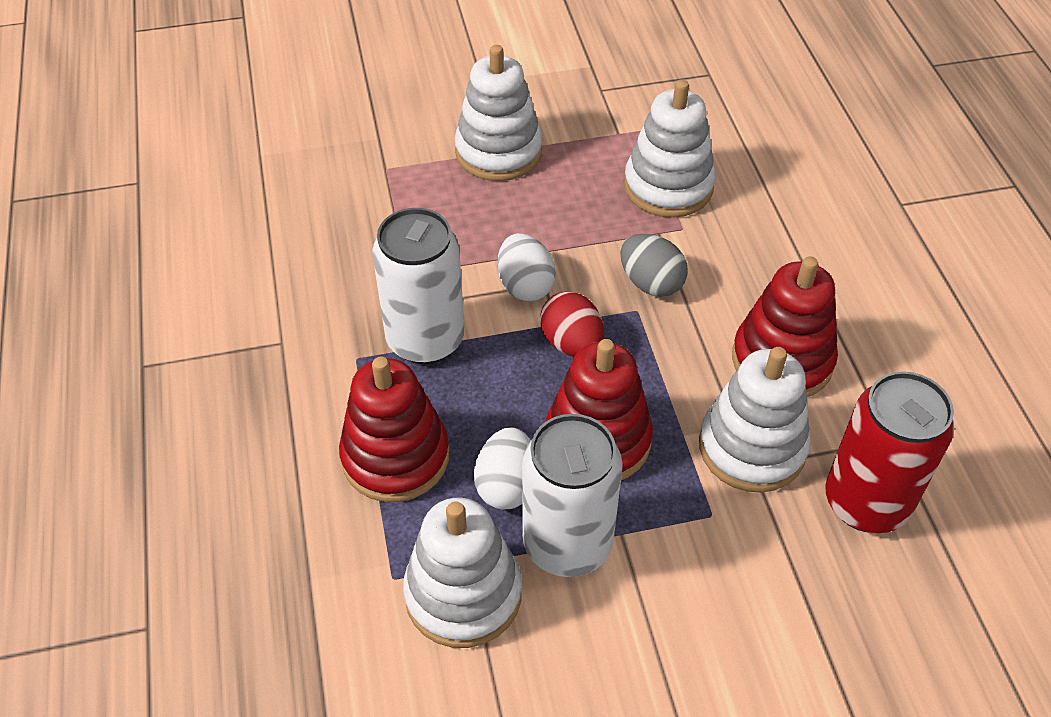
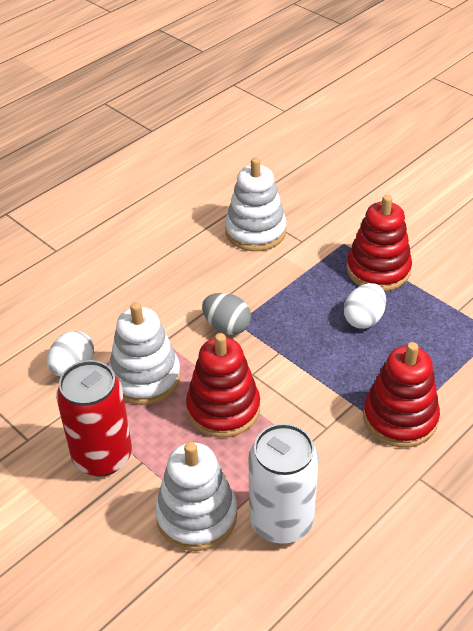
red egg: 1 -> 0
white can: 2 -> 1
white stacking toy: 4 -> 3

